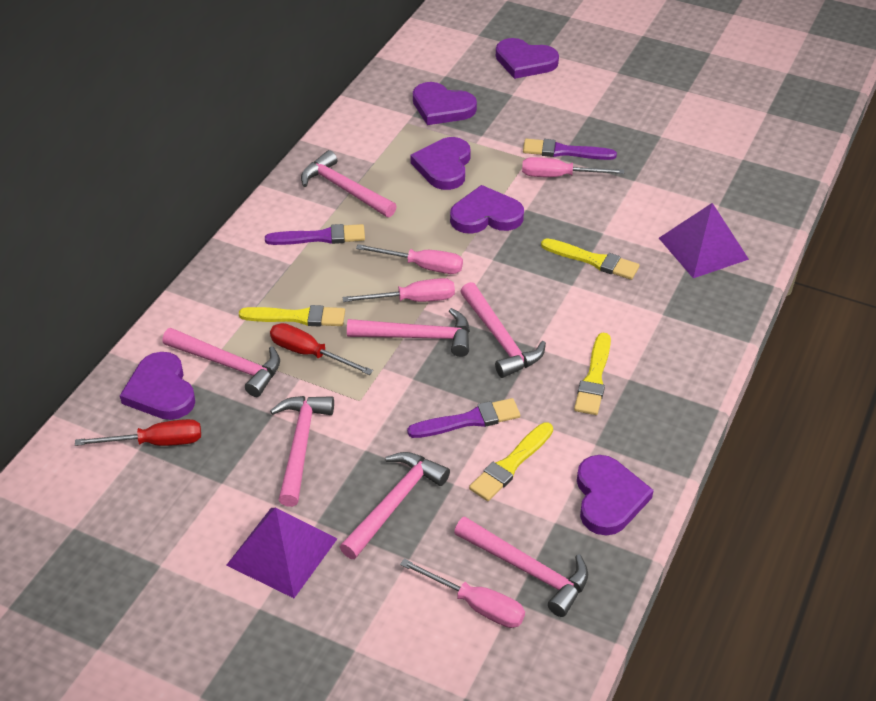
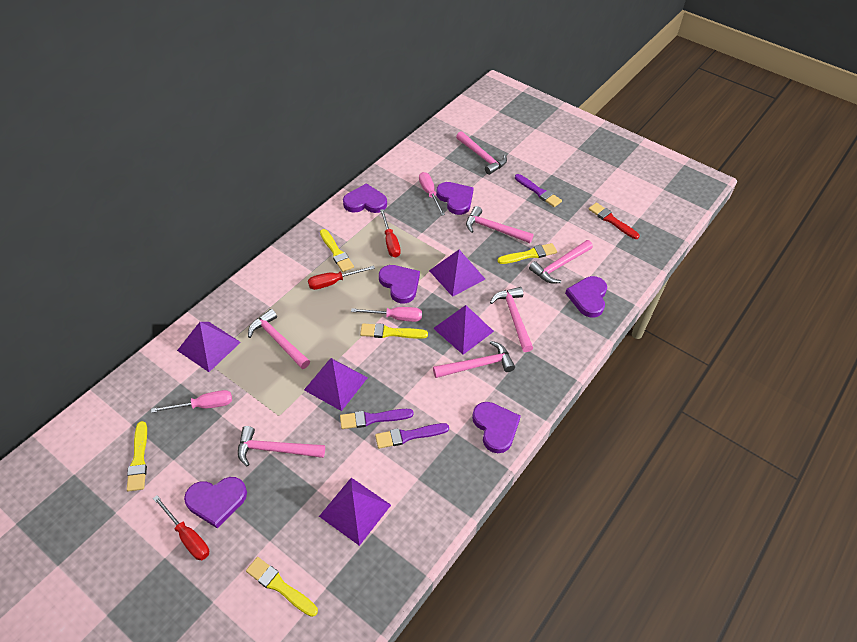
pink screwdriver: 4 -> 3
purple pyramid: 2 -> 5
red brush: 0 -> 1
red screwdriver: 2 -> 3
yellow brush: 4 -> 5

